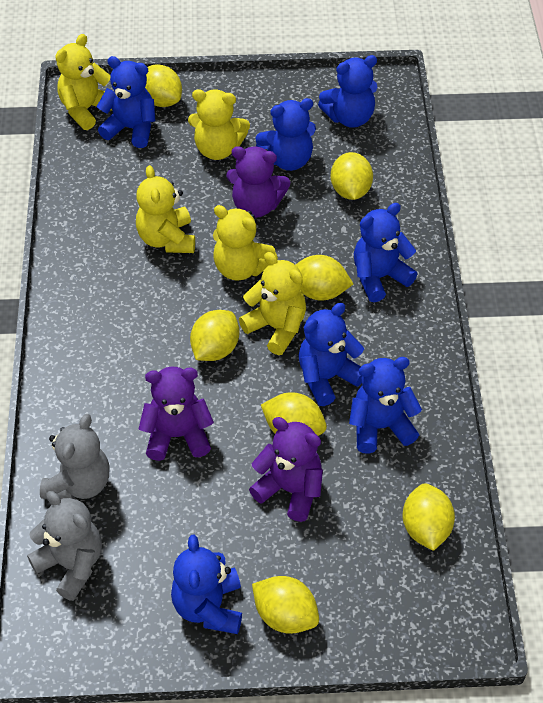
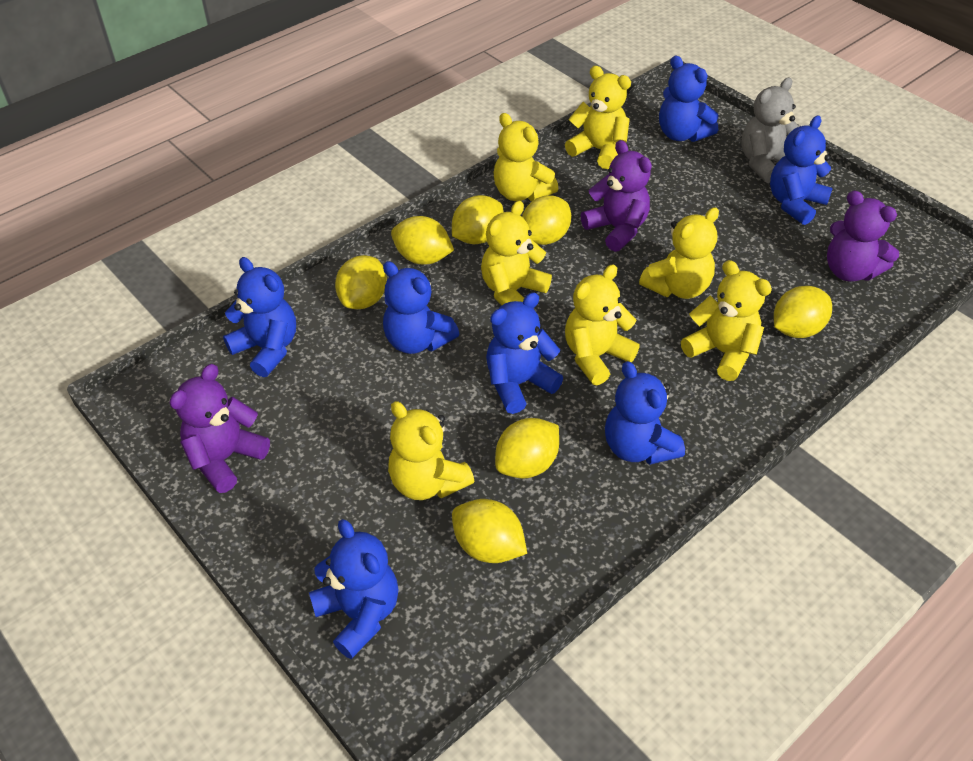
grey teddy bear: 2 -> 1
yellow teddy bear: 5 -> 7

